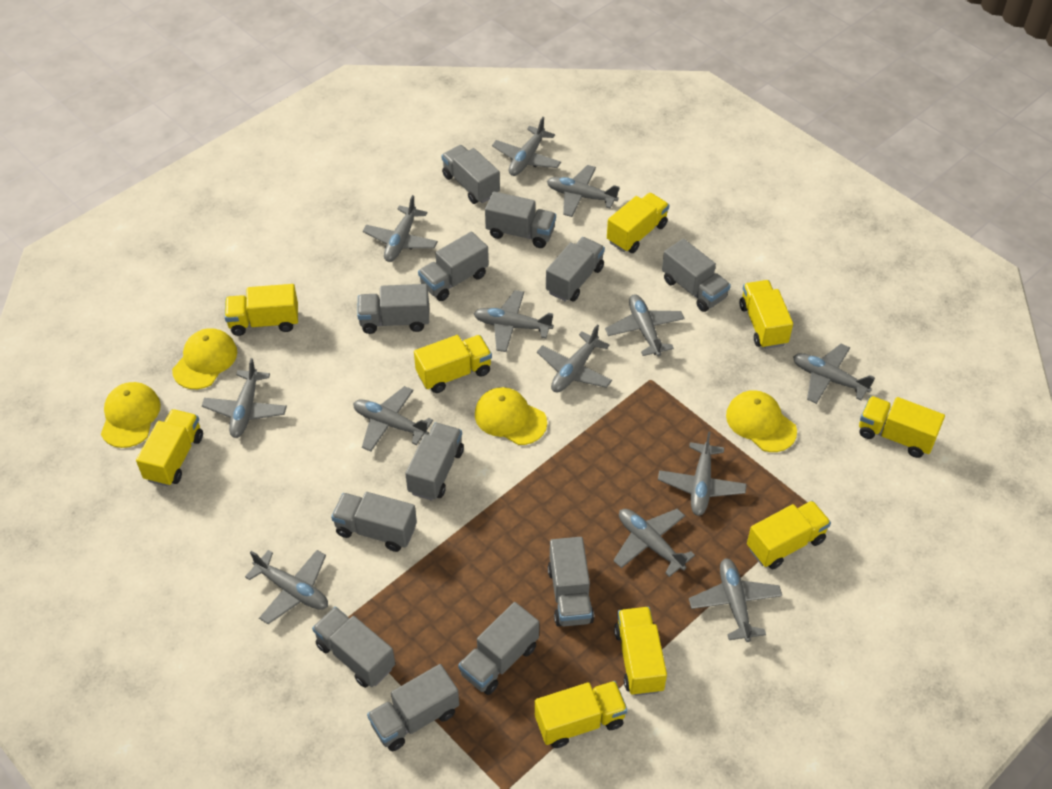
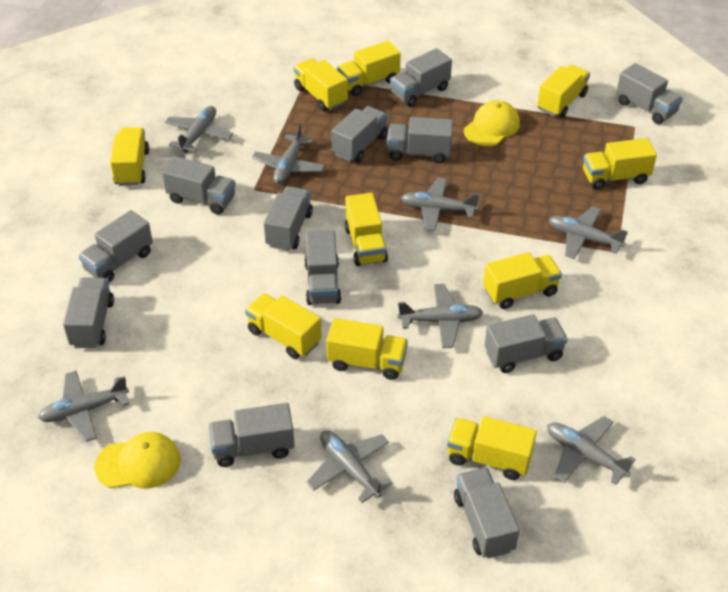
grey plane: 13 -> 8
yellow cap: 4 -> 2
yellow truck: 9 -> 10

